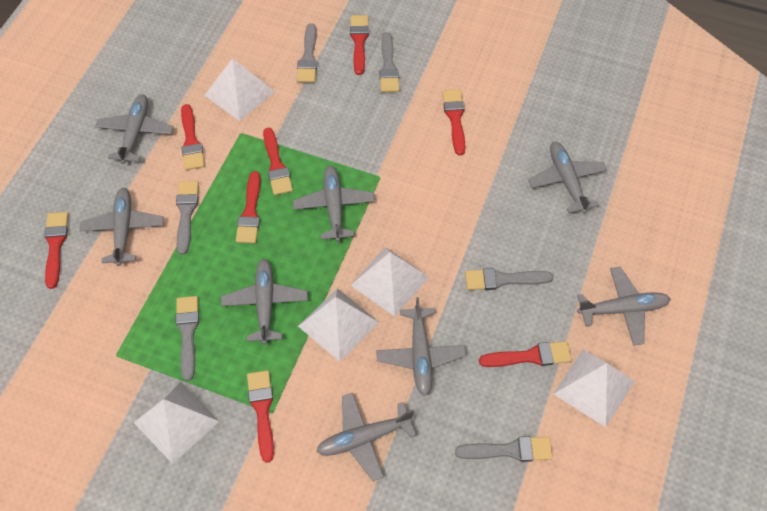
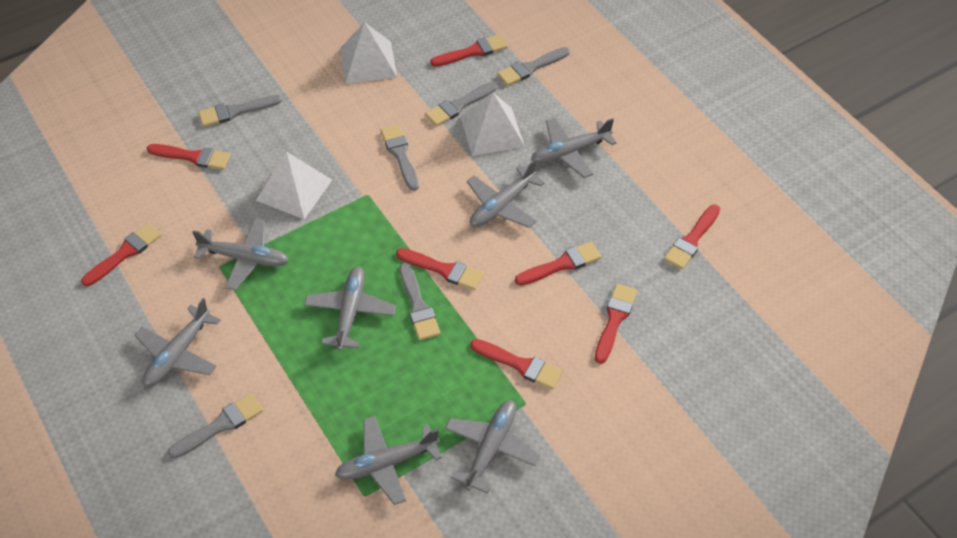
grey plane: 8 -> 7
white pyramid: 5 -> 3

